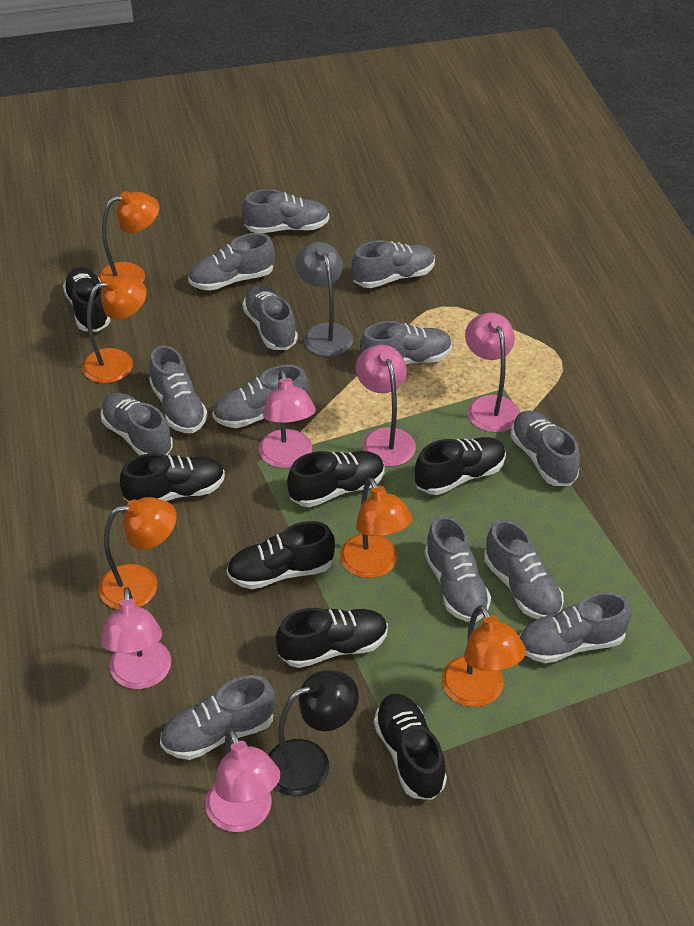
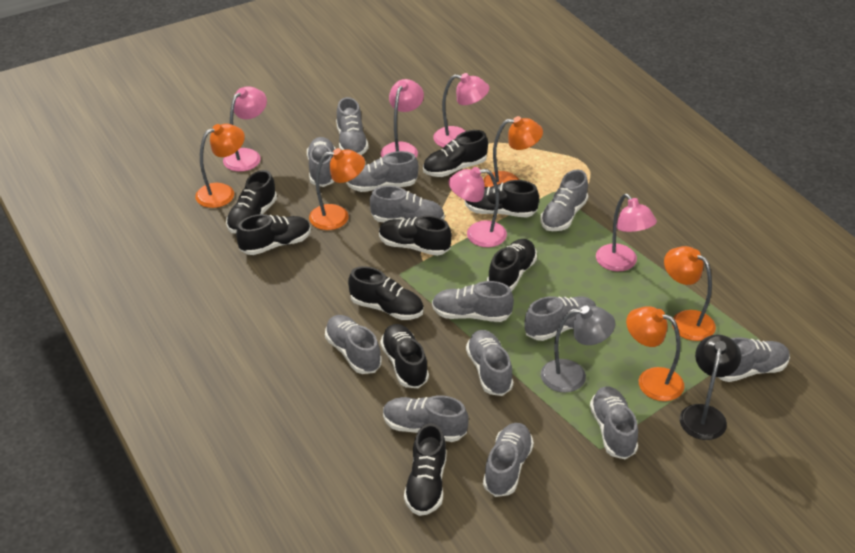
black shoe: 7 -> 9

